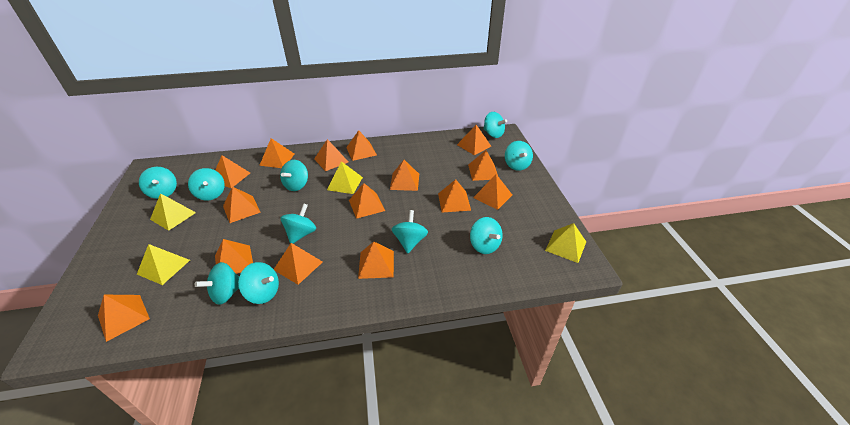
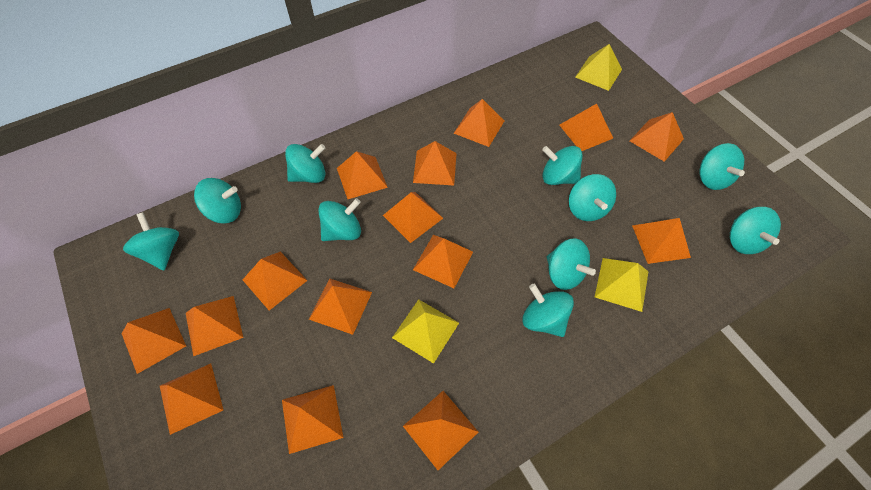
yellow pyramid: 4 -> 3

